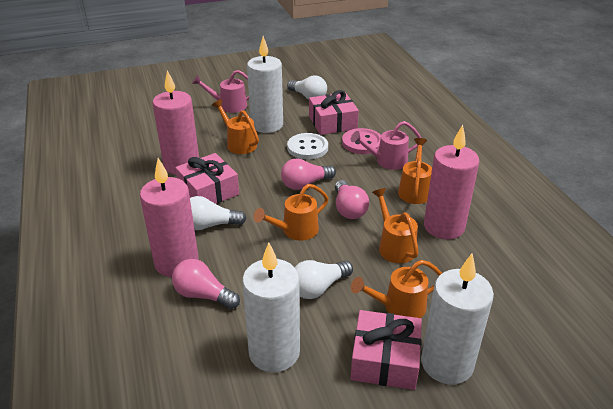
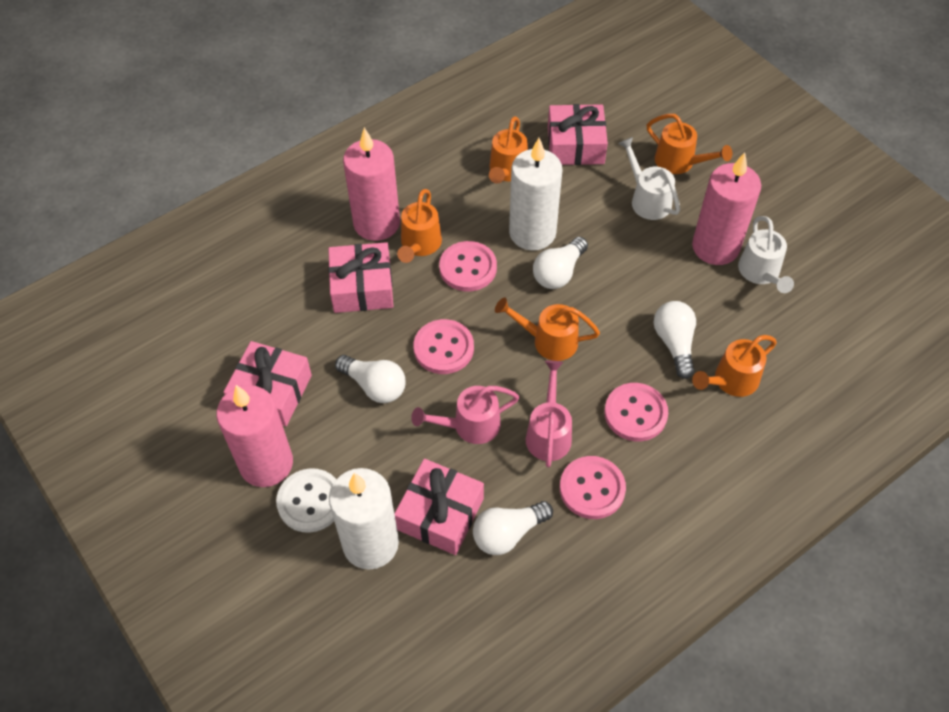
pink button: 1 -> 4
pink gift: 3 -> 4
pink light bulb: 3 -> 0
white candle: 3 -> 2
white light bulb: 3 -> 4
white watering can: 0 -> 2

